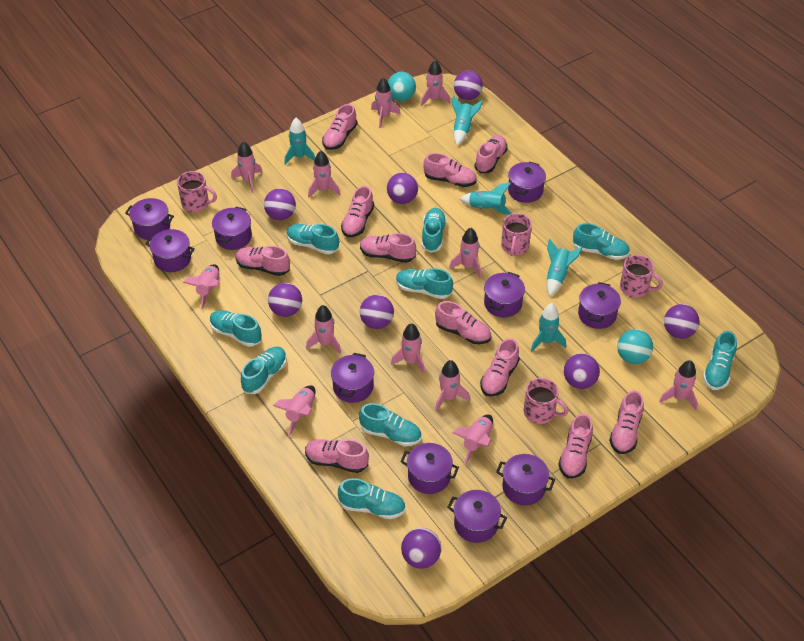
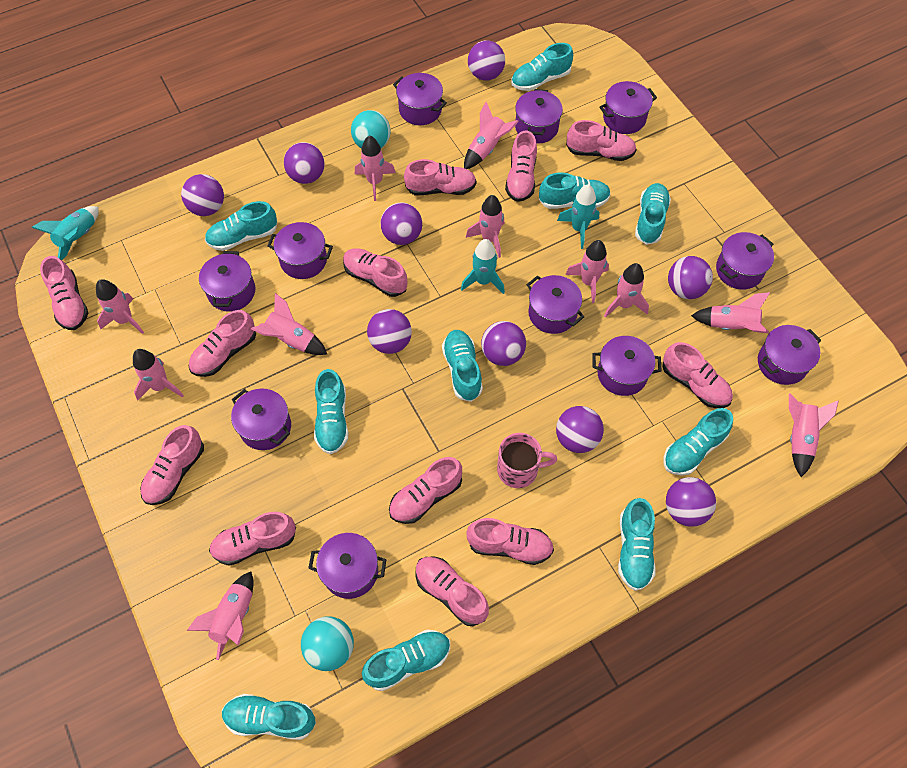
pink mug: 4 -> 1
pink rocket: 12 -> 11
pink shoe: 11 -> 12
purple ball: 8 -> 9
purple pot: 10 -> 11
turquoise rocket: 5 -> 3
turquoise shoe: 9 -> 10

